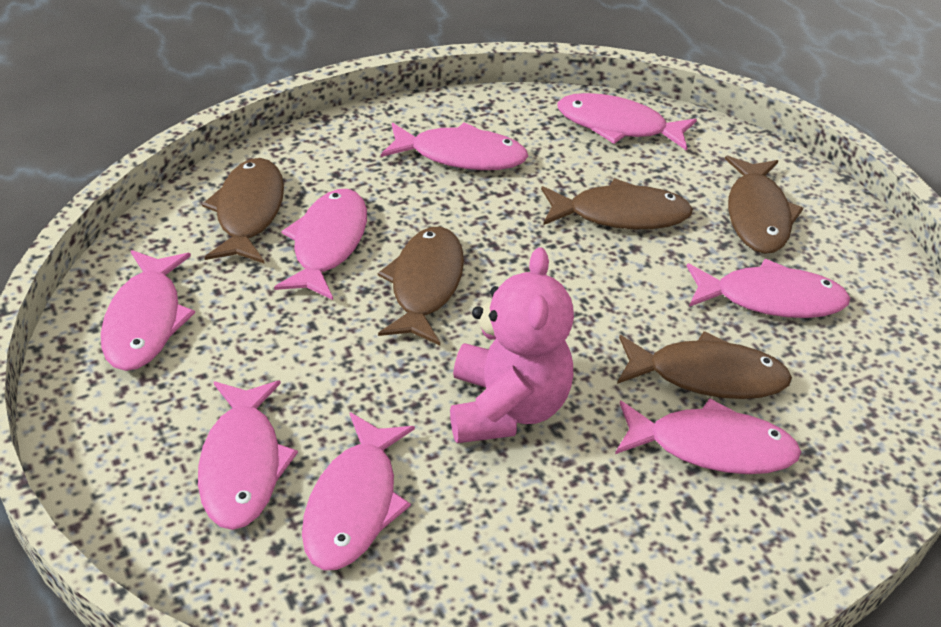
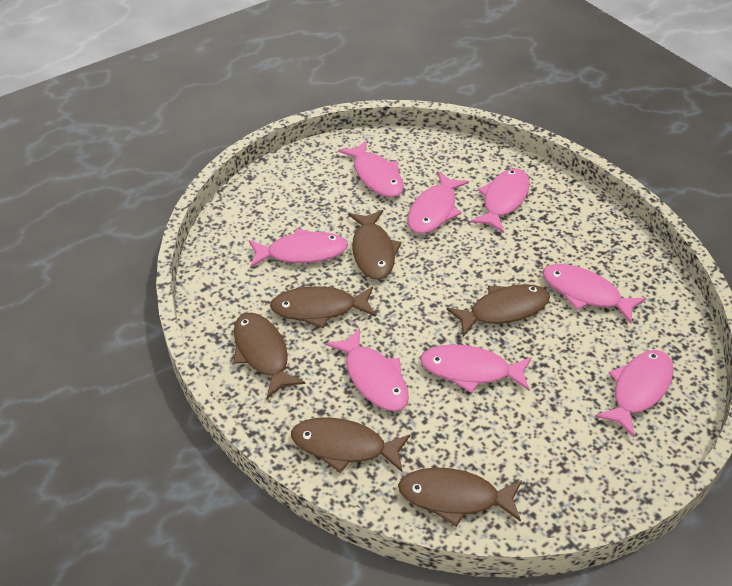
brown fish: 5 -> 6
pink teddy bear: 1 -> 0

